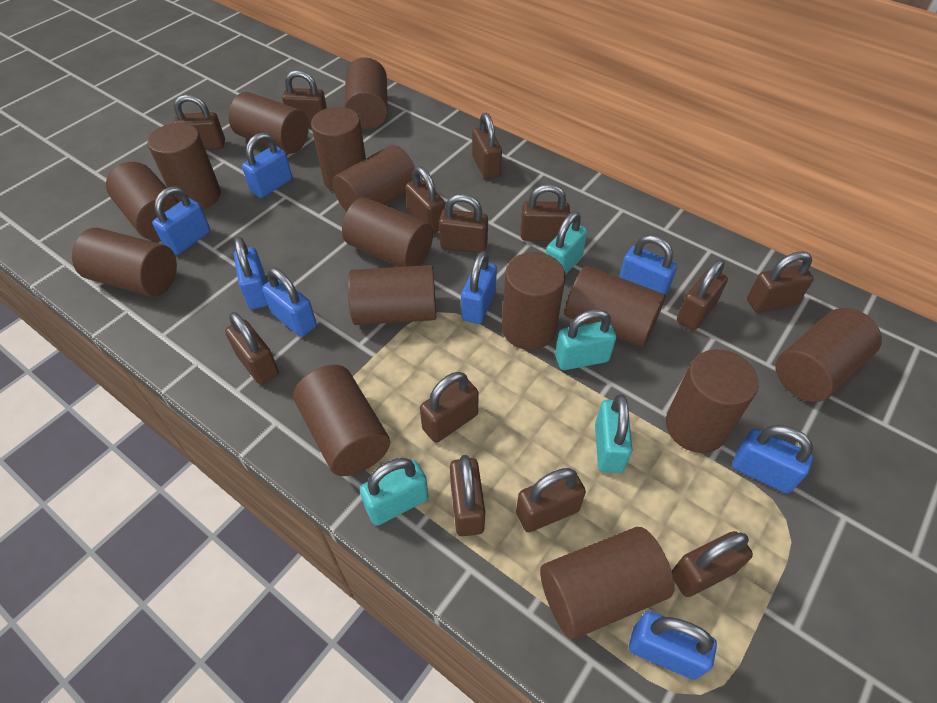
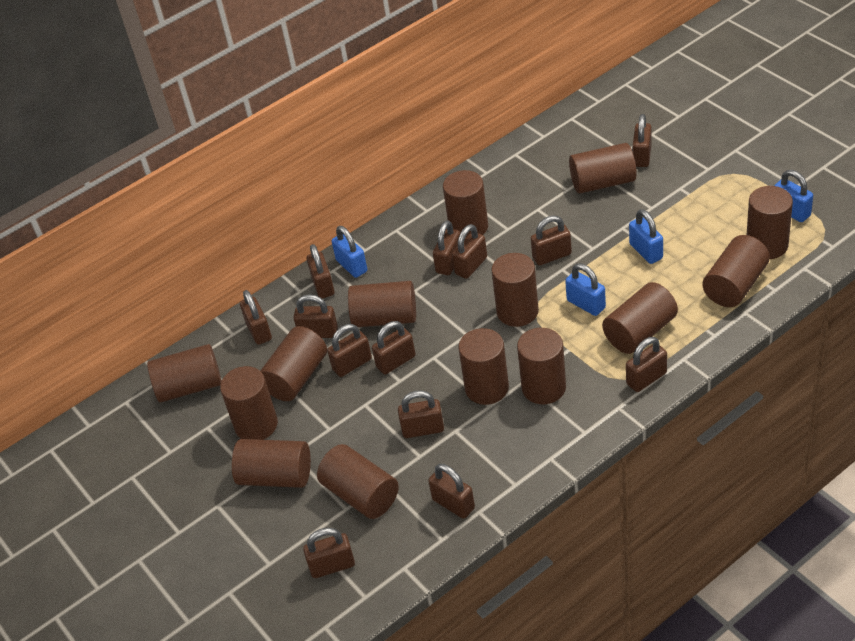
blue padlock: 8 -> 4
brown cylinder: 15 -> 14
turquoise padlock: 4 -> 0

